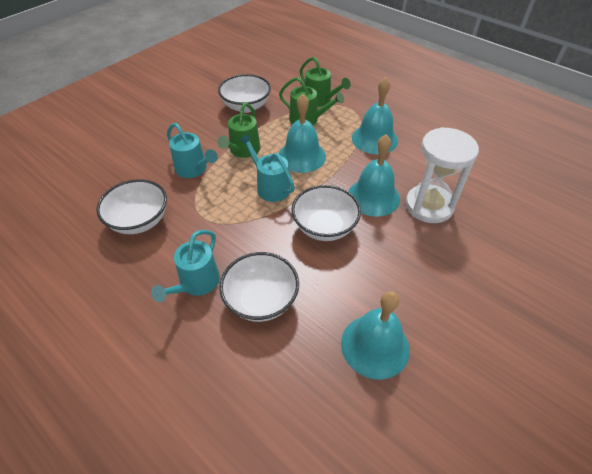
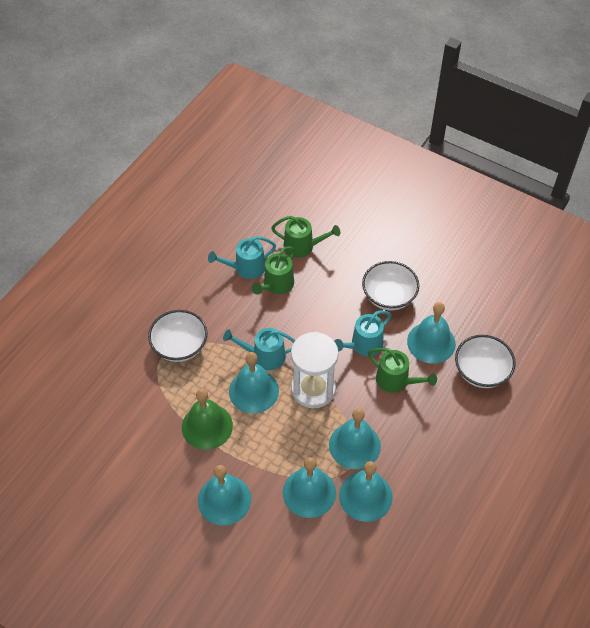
green bell: 0 -> 1
turquoise bell: 4 -> 6
white bowl: 4 -> 3

